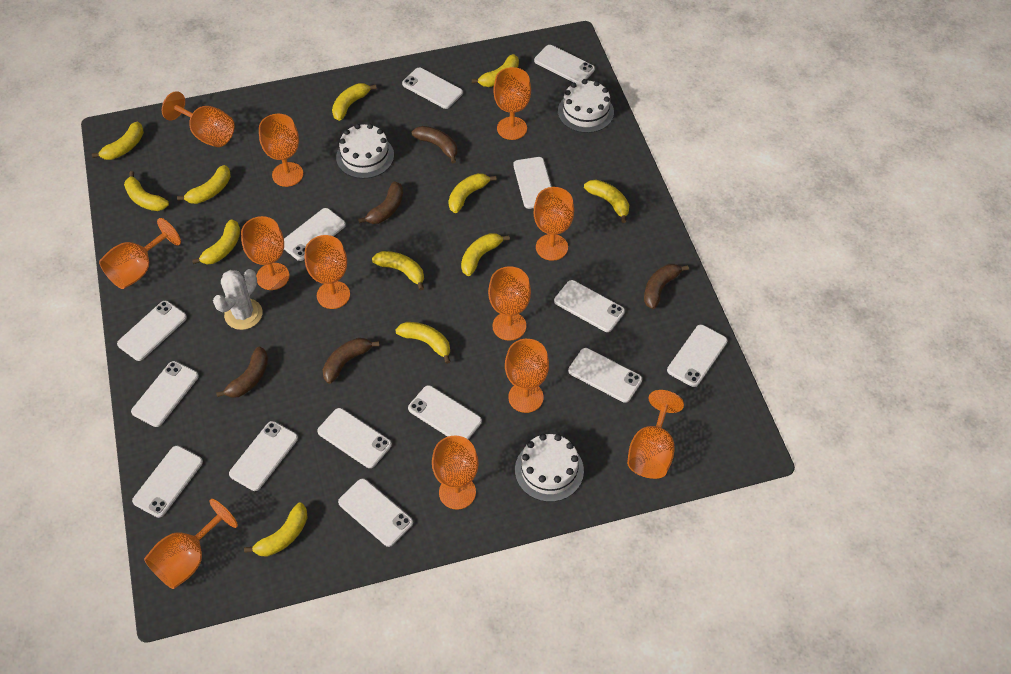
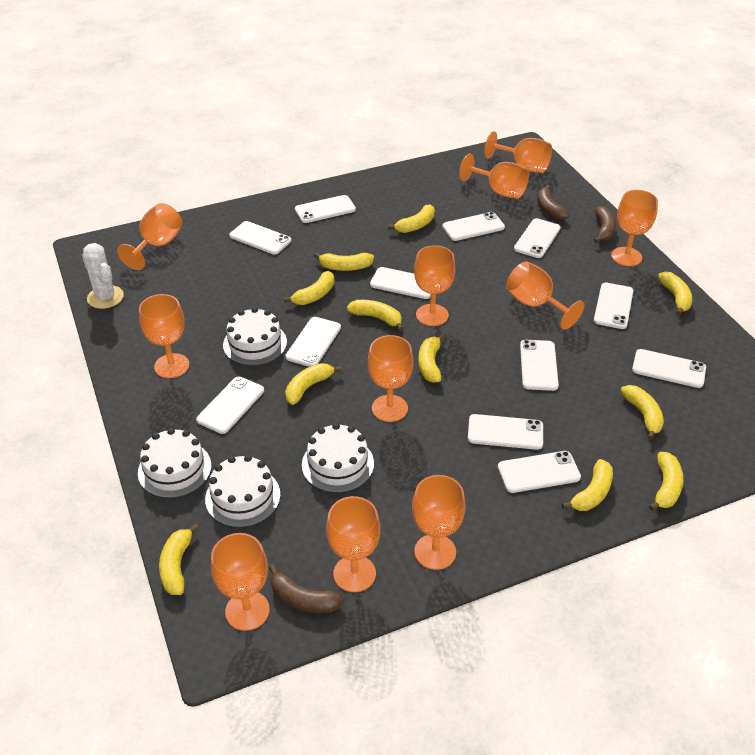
brown banana: 5 -> 3
orange goblet: 12 -> 11
white cake: 3 -> 4
white phone: 14 -> 12
yellow banana: 12 -> 11

